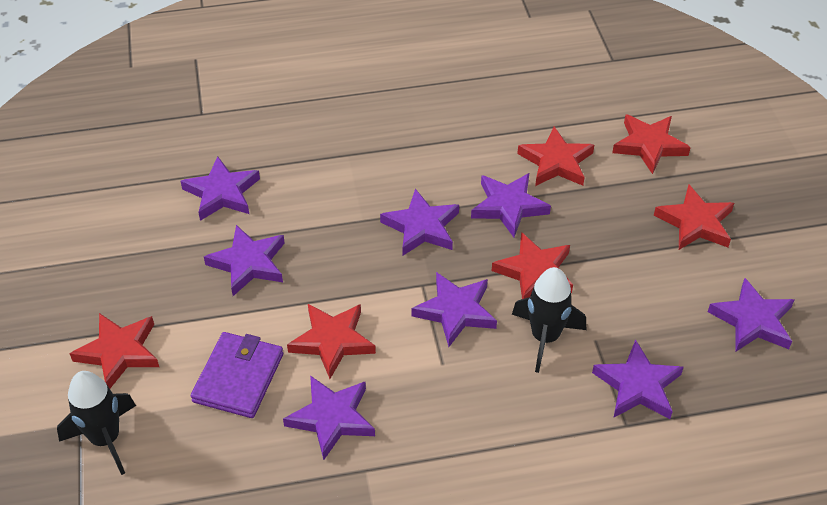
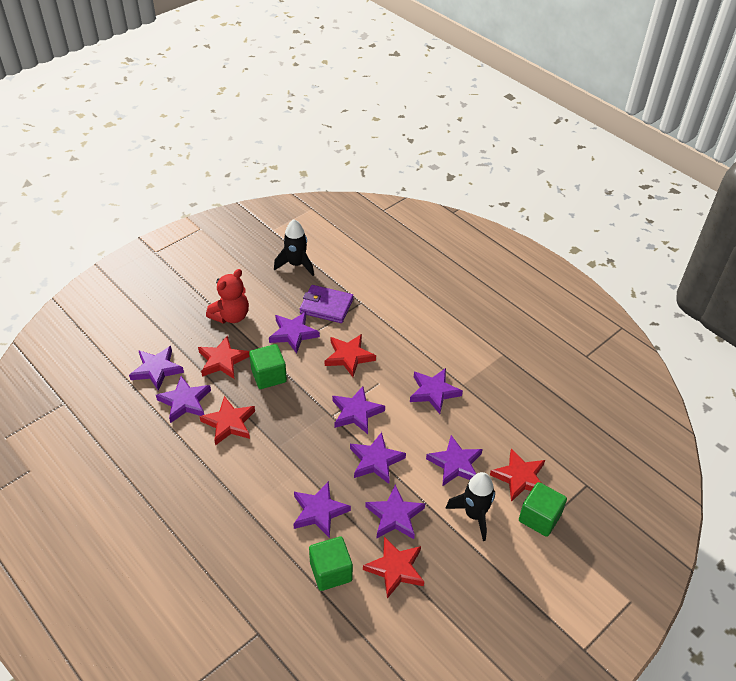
green cube: 0 -> 3
purple star: 8 -> 9
red star: 6 -> 5
red teddy bear: 0 -> 1

